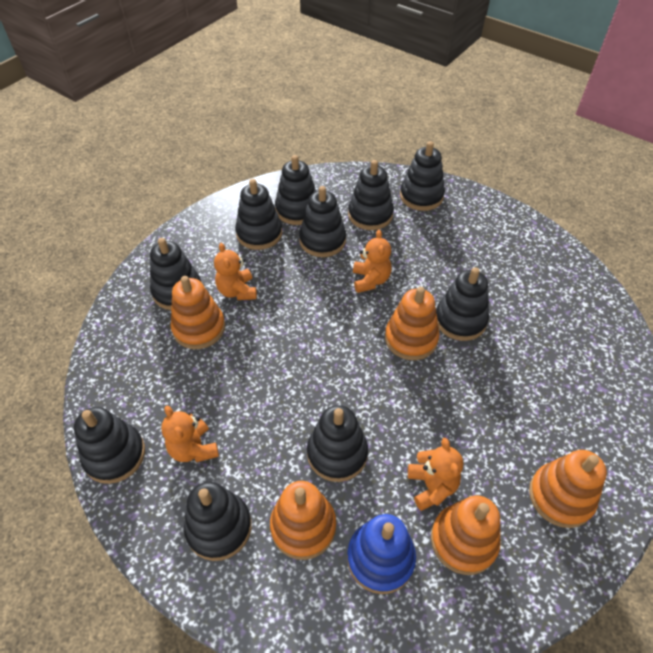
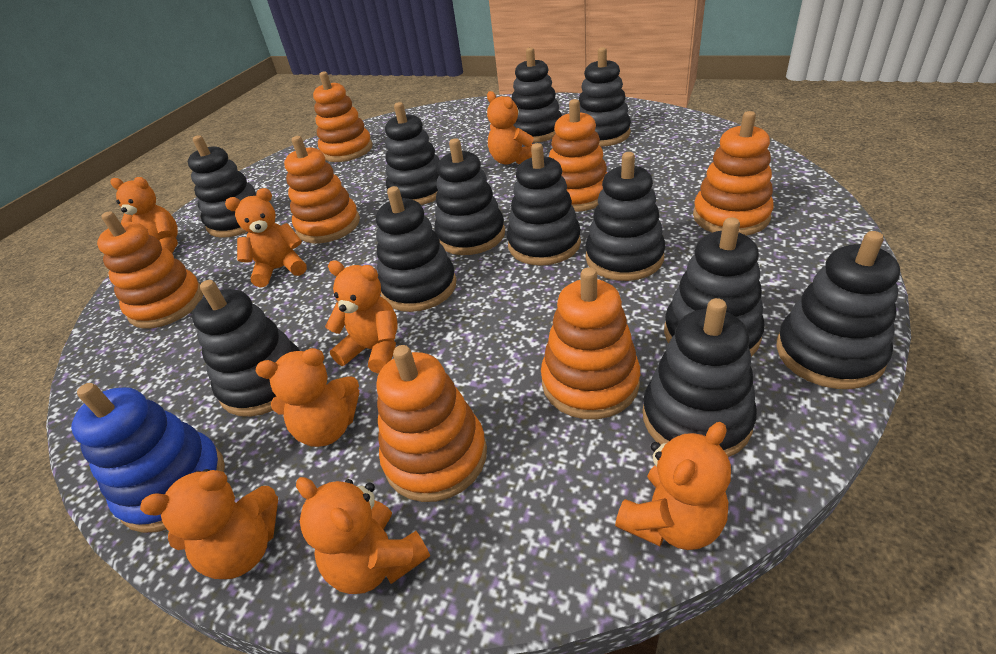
black stacking toy: 10 -> 12
orange stacking toy: 5 -> 7
orange teddy bear: 4 -> 8

